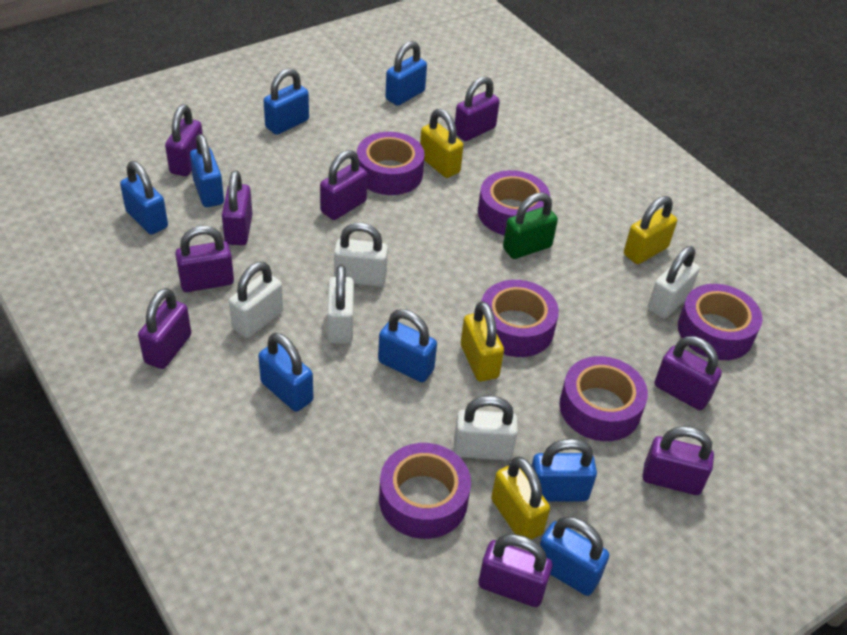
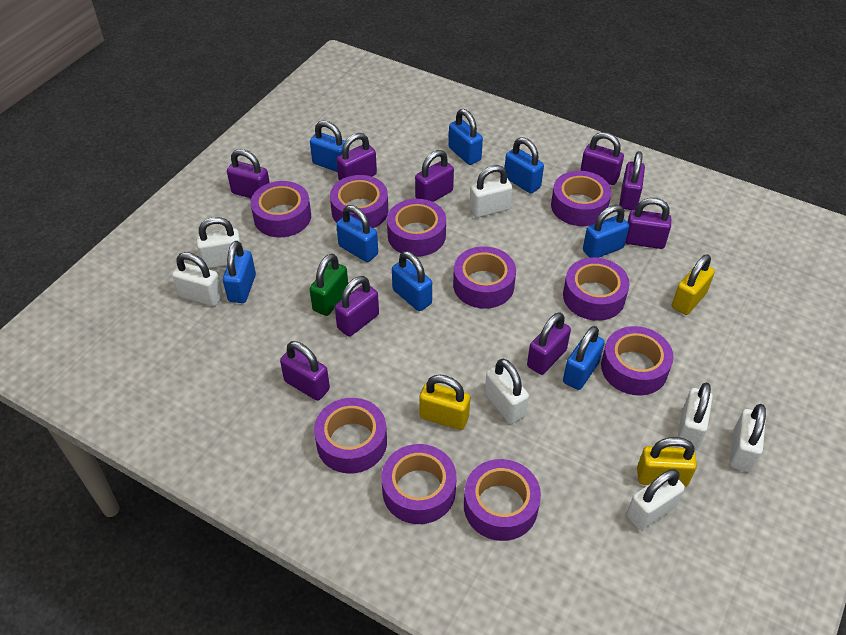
purple tape: 6 -> 10
white padlock: 5 -> 7
yellow padlock: 4 -> 3

